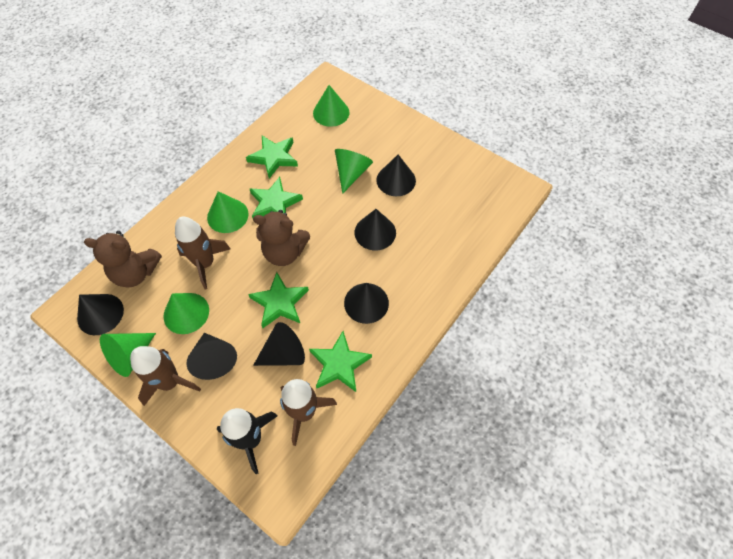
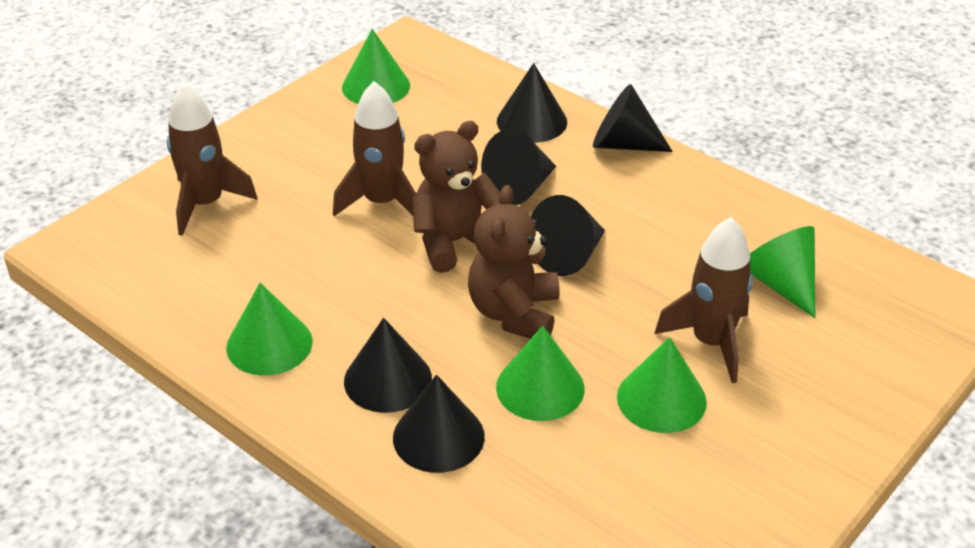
black rocket: 1 -> 0
green star: 4 -> 0

